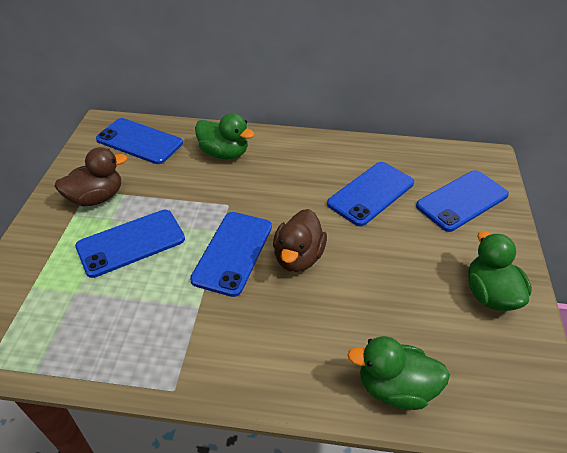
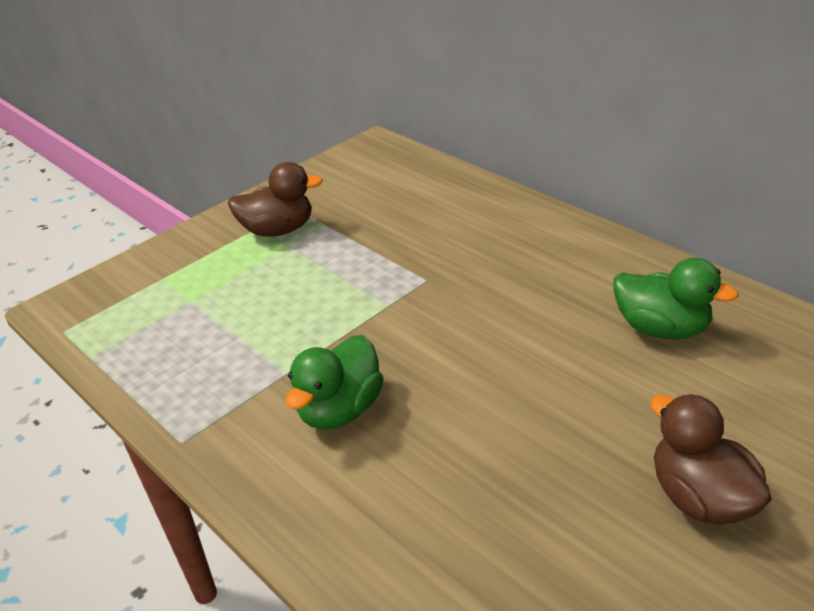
blue phone: 5 -> 0
green duck: 3 -> 2

